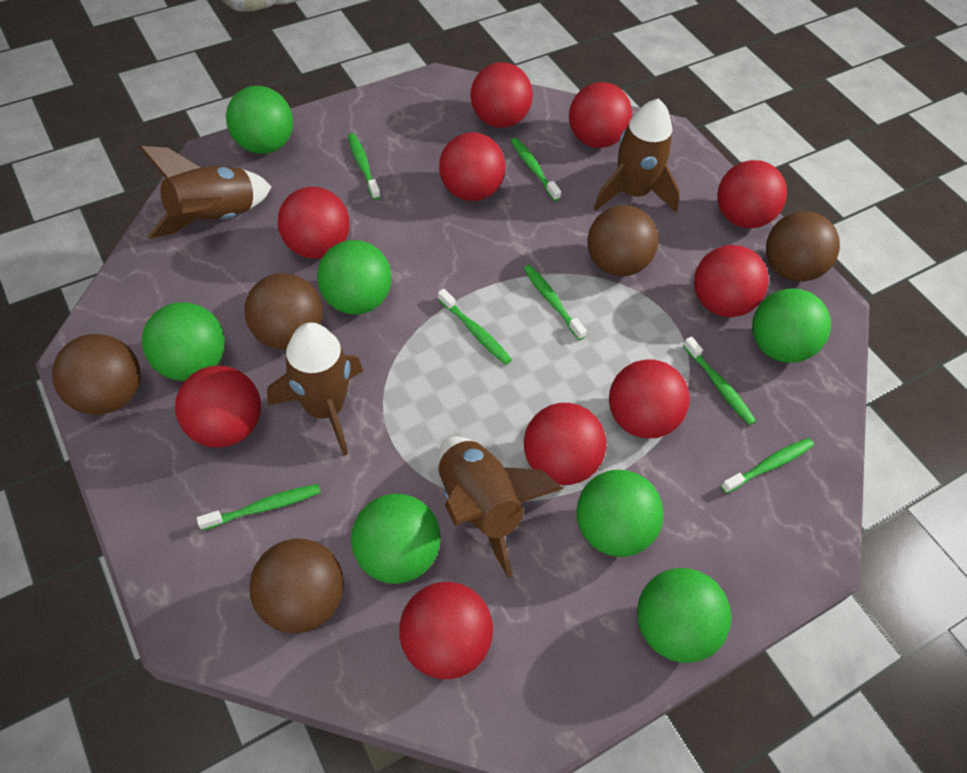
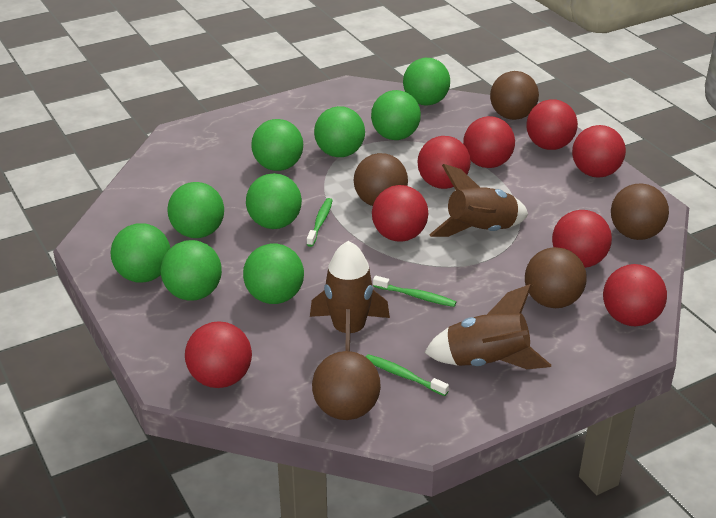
brown rocket: 4 -> 3
green ball: 7 -> 9
green toothbrush: 7 -> 3
red ball: 10 -> 8

